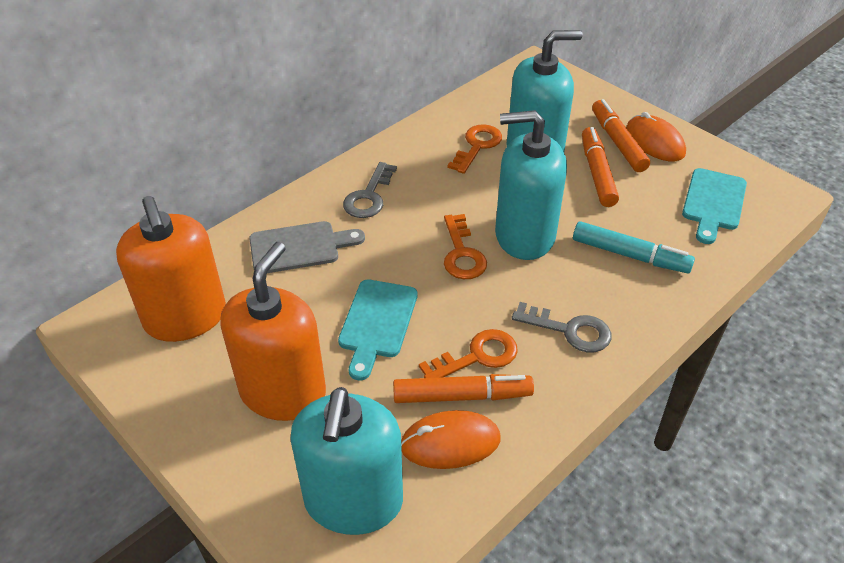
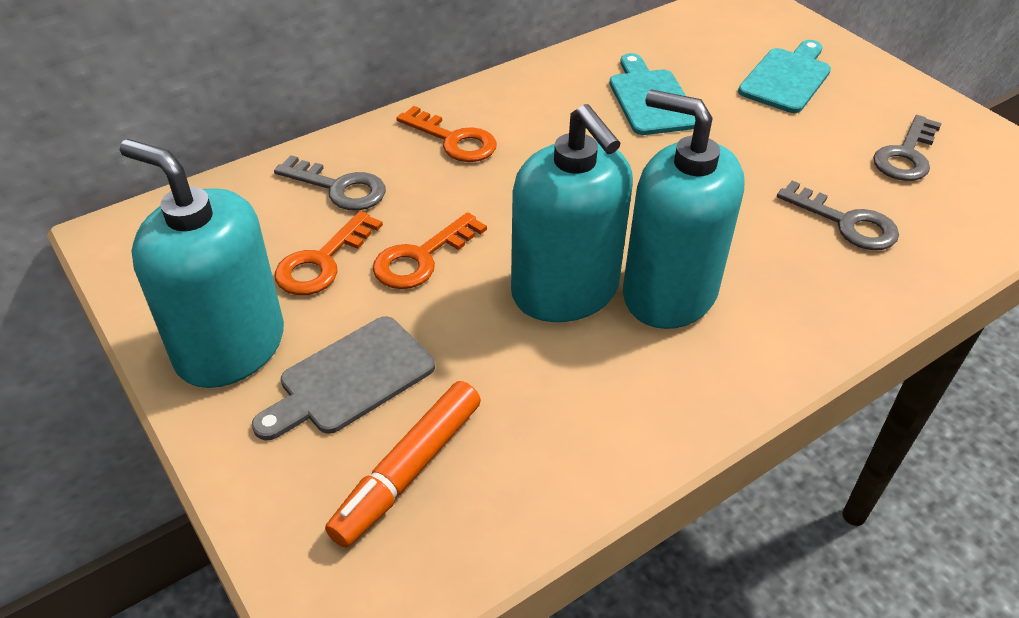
grey key: 2 -> 3
orange marker: 3 -> 1
orange mouse: 2 -> 0
orange soap dispenser: 2 -> 0
turquoise marker: 1 -> 0

